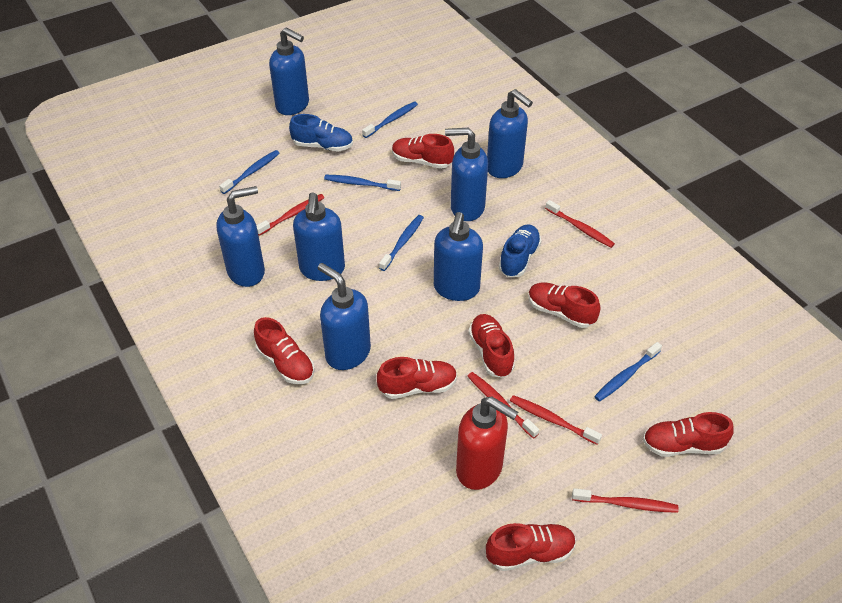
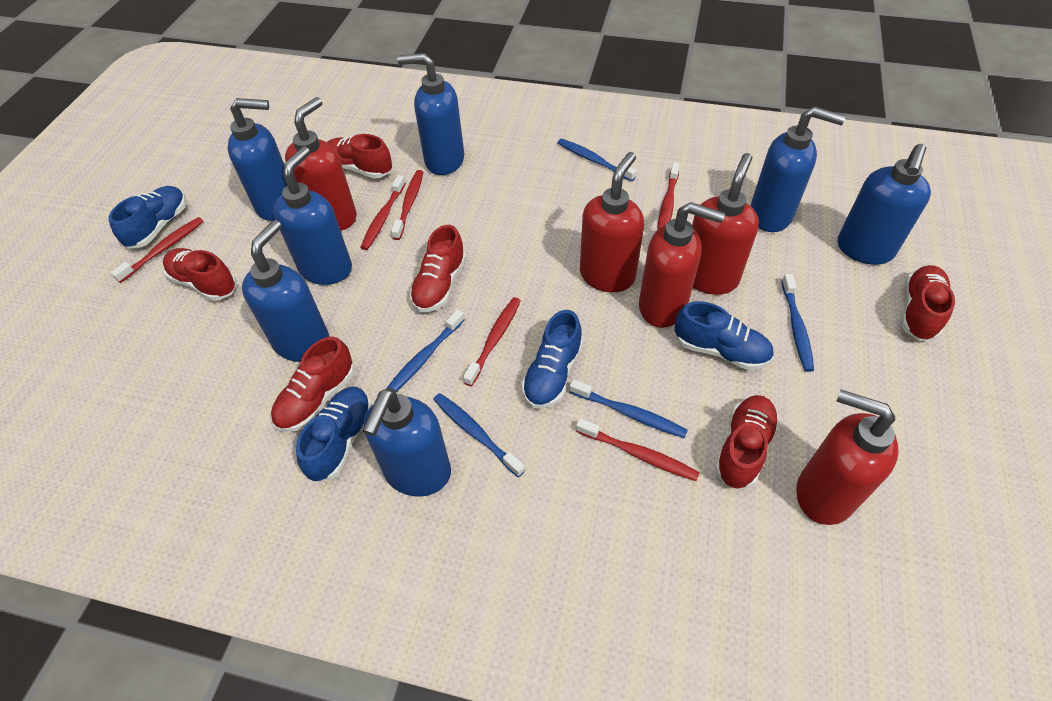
blue shoe: 2 -> 4
red shoe: 7 -> 6
red soap dispenser: 1 -> 5
red toothbrush: 5 -> 6

